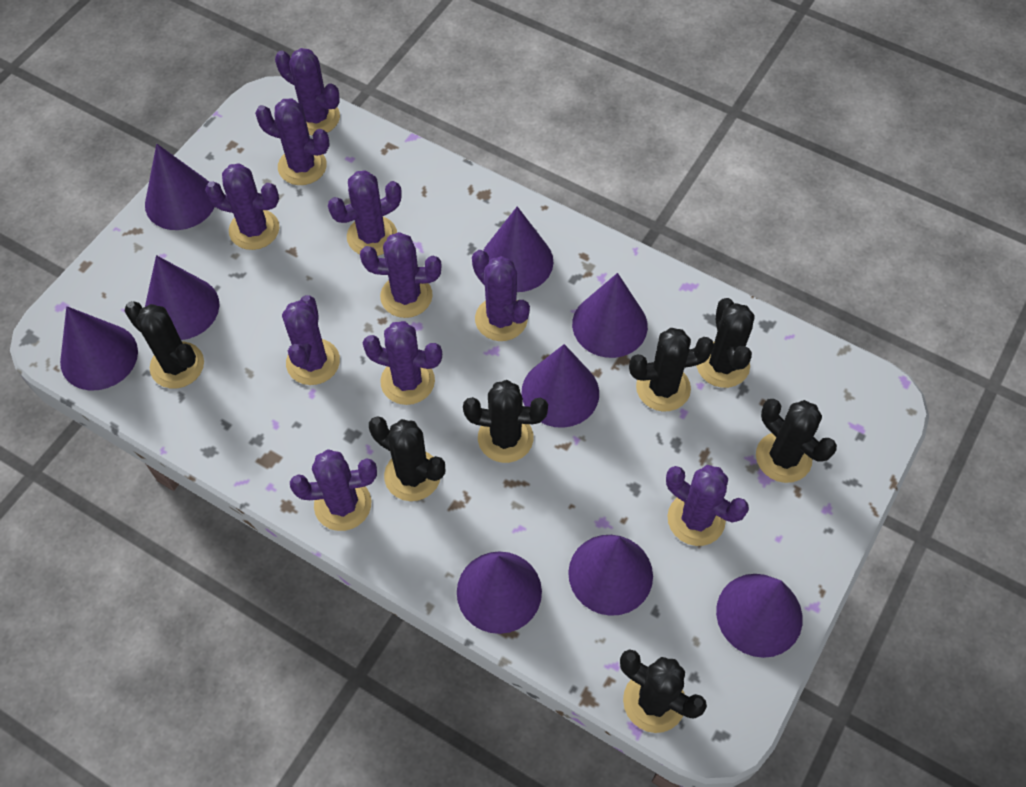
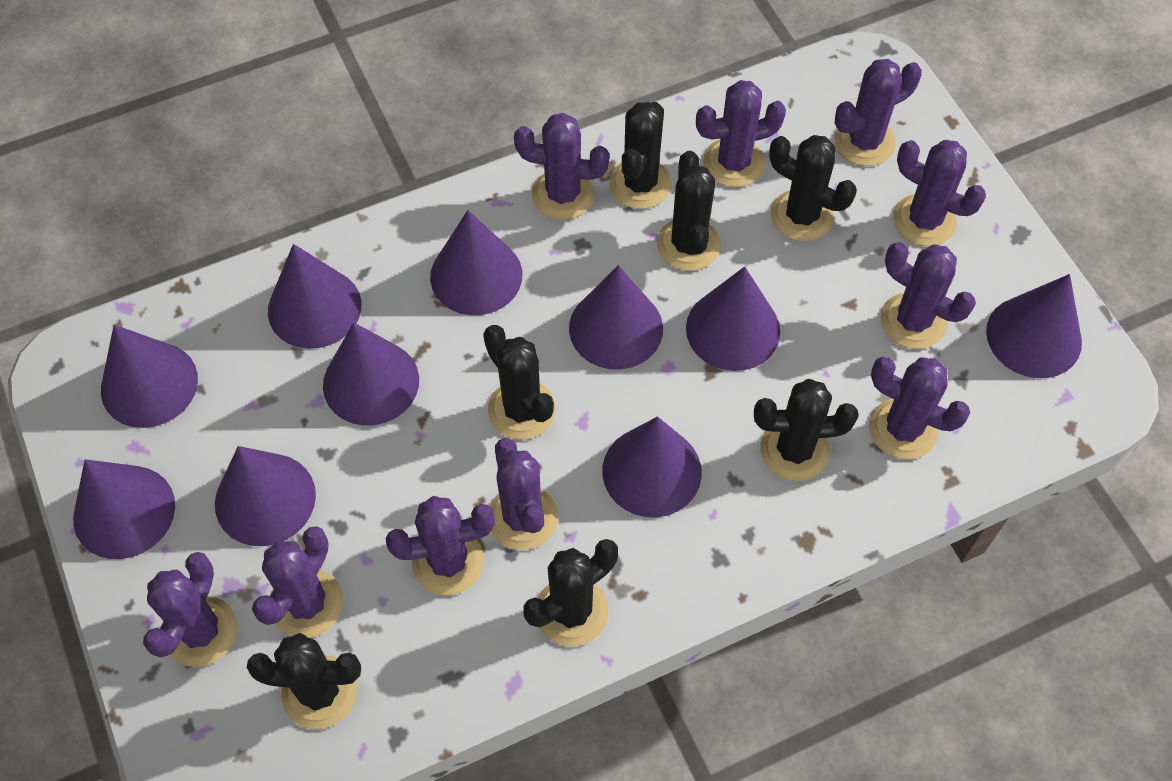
purple cone: 9 -> 10

